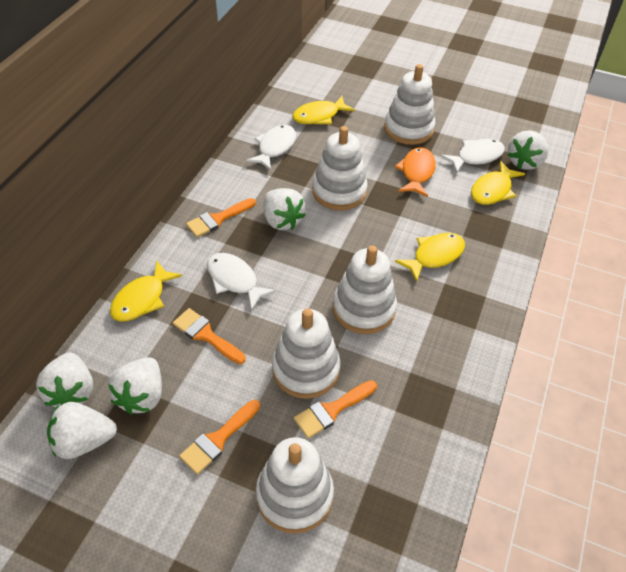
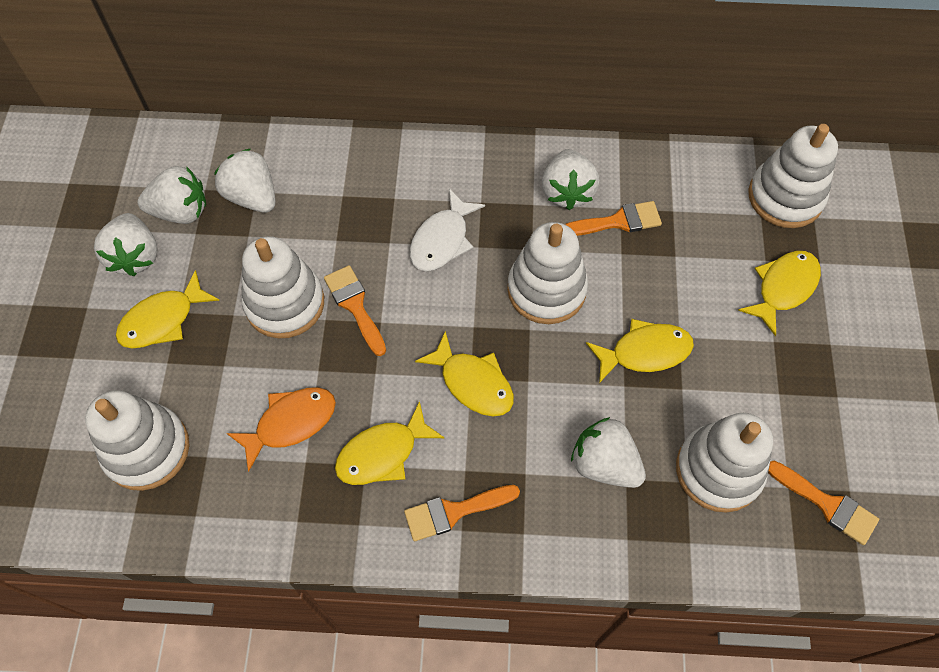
white fish: 3 -> 1
yellow fish: 4 -> 5

